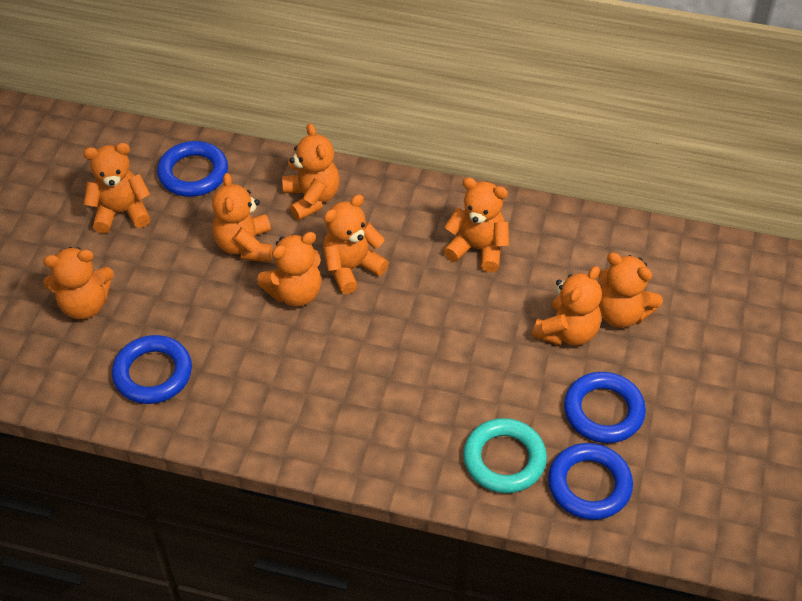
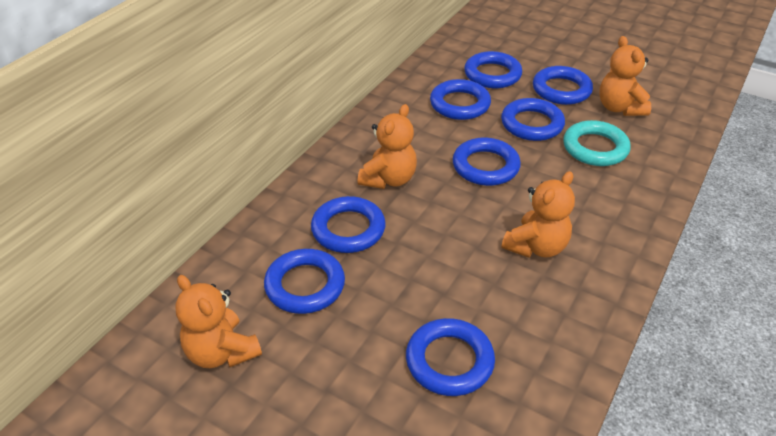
blue ring: 4 -> 8
orange teddy bear: 9 -> 4

